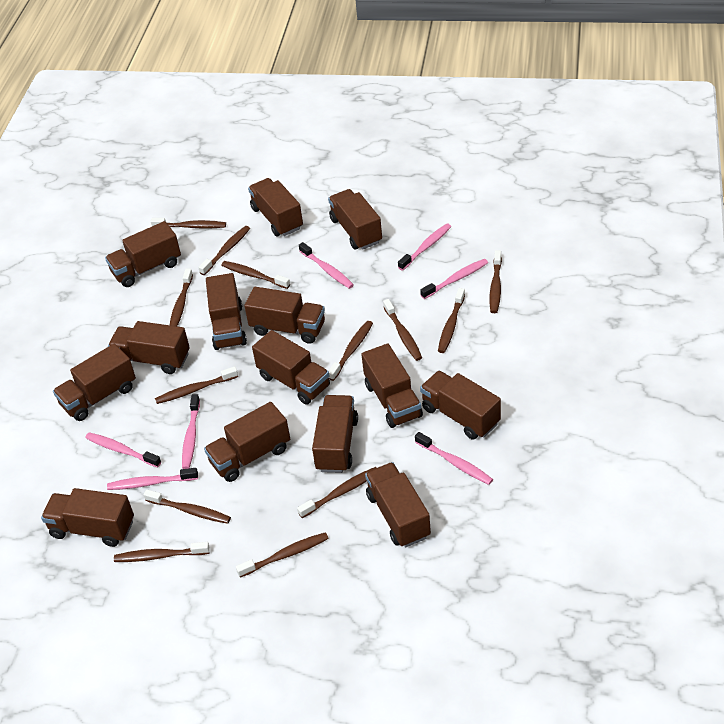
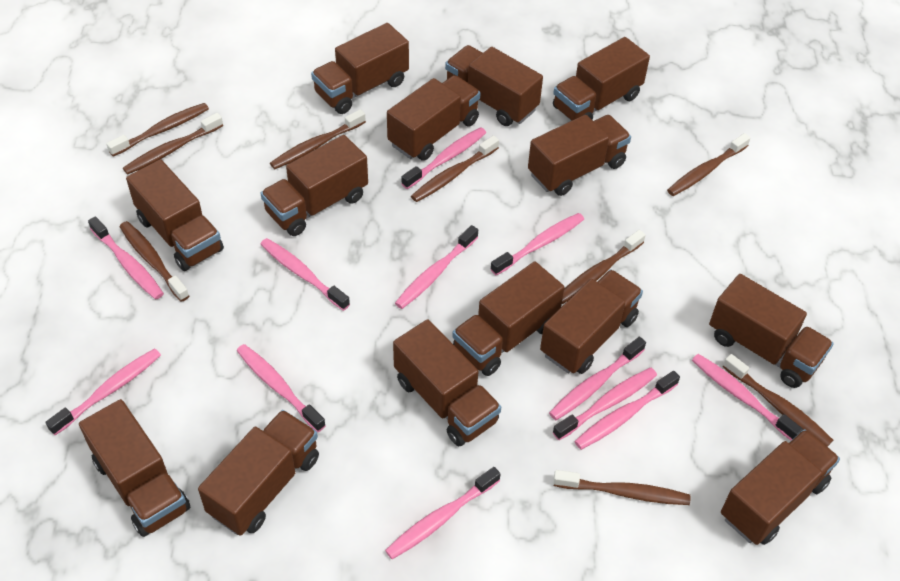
brown toothbrush: 13 -> 9
pink toothbrush: 7 -> 12

